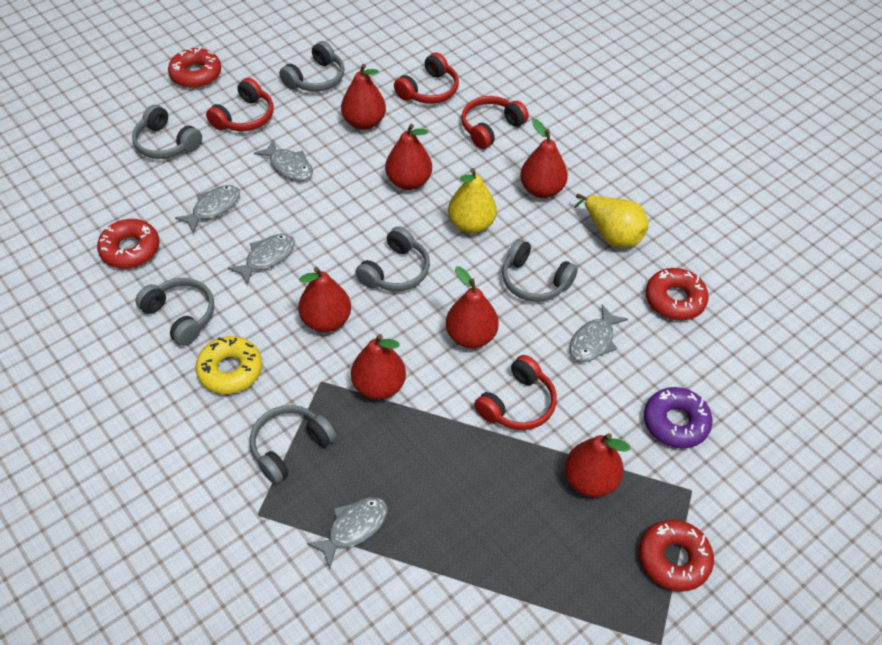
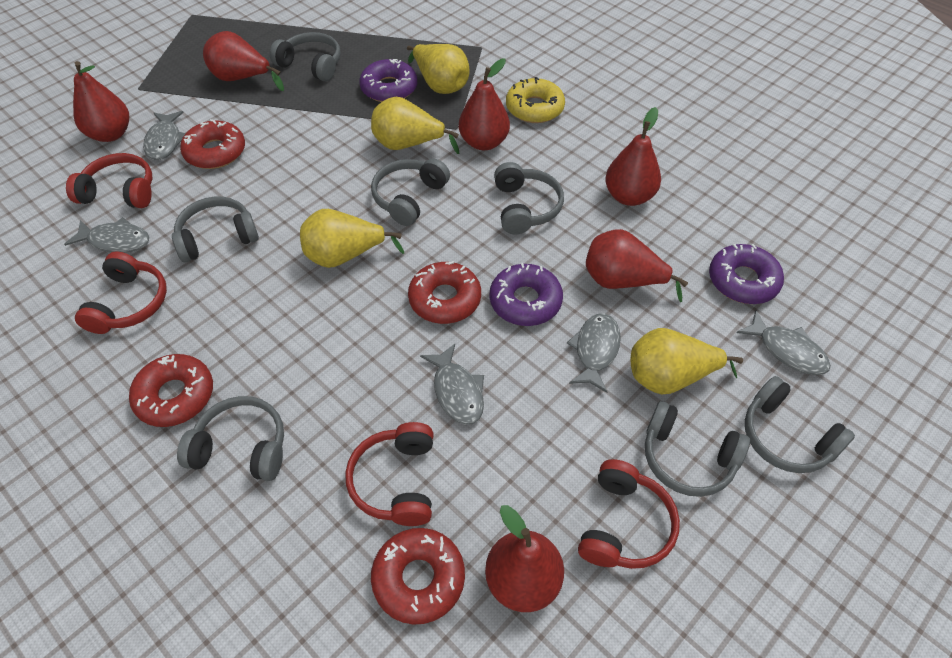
grey headphones: 6 -> 7
purple donut: 1 -> 3
red pear: 7 -> 6
yellow pear: 2 -> 4

